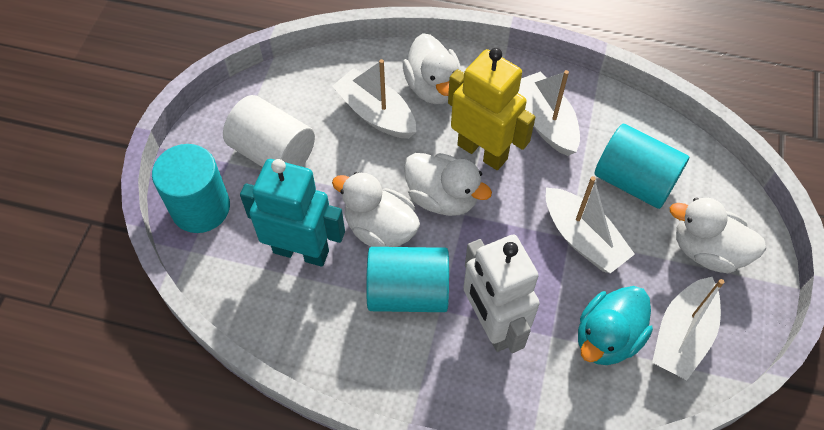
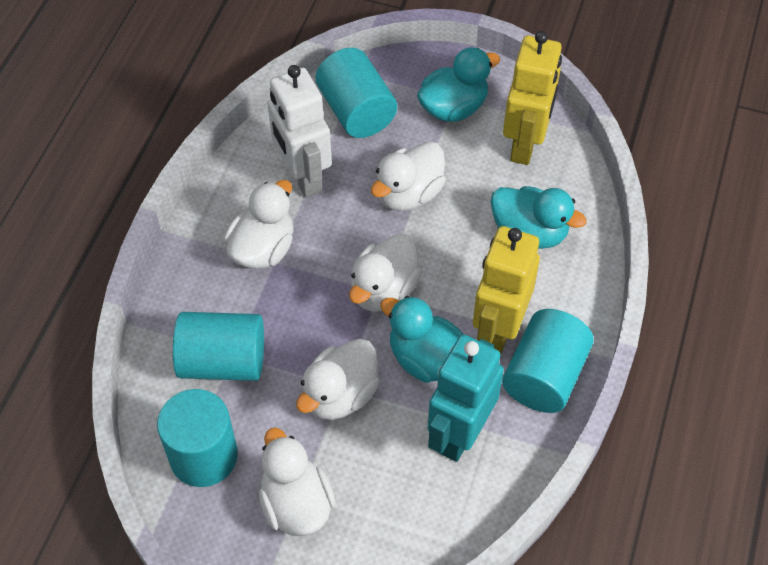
turquoise cylinder: 3 -> 4
turquoise duck: 1 -> 3
white boat: 4 -> 0
white cylinder: 1 -> 0
white duck: 4 -> 5
yellow robot: 1 -> 2

